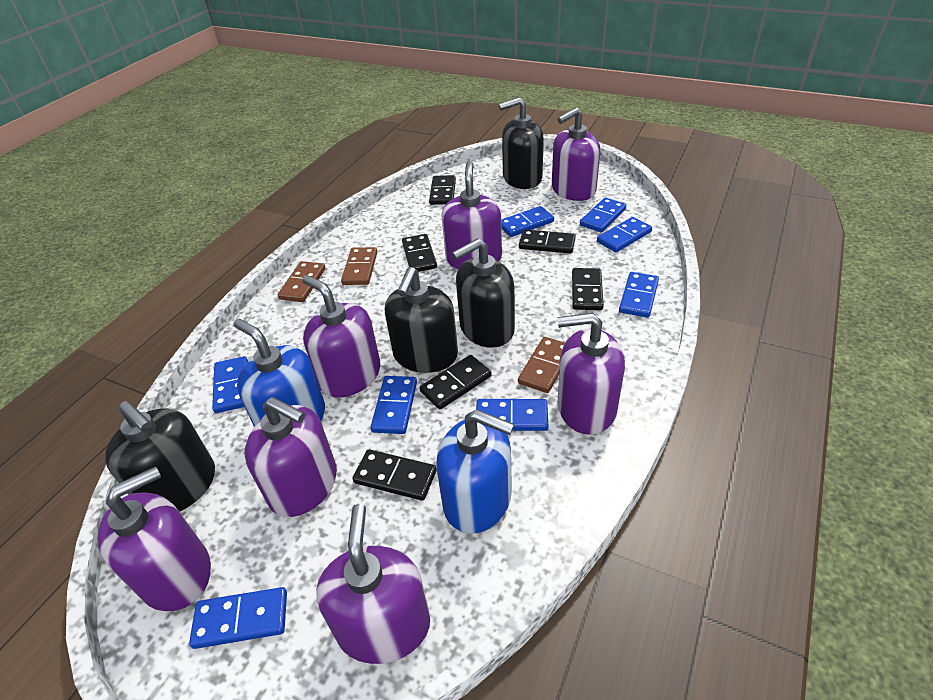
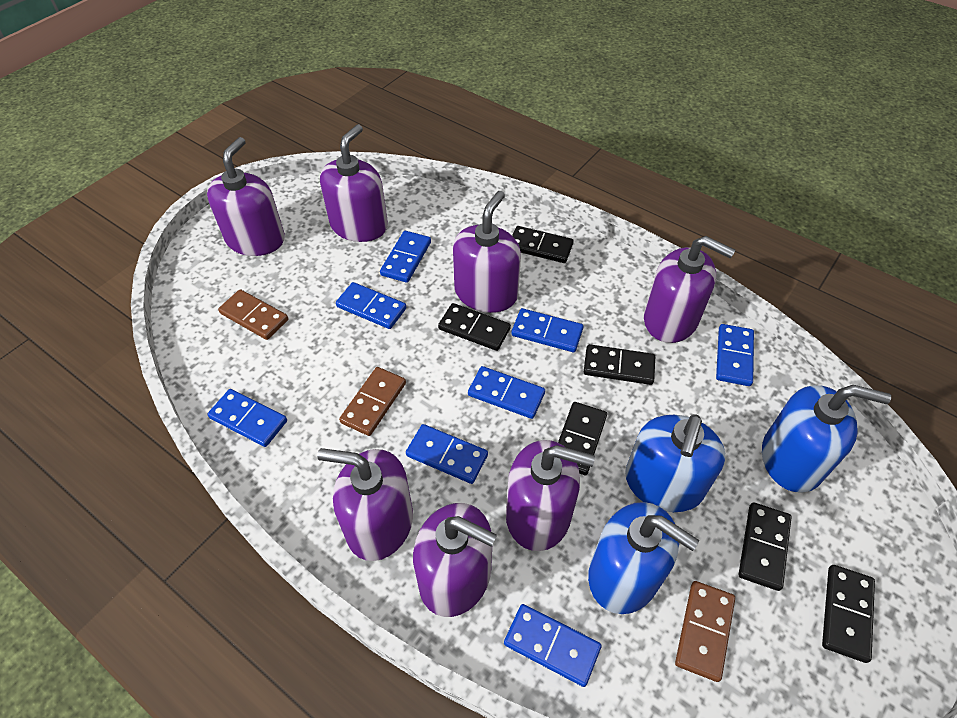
black soap dispenser: 4 -> 0
blue soap dispenser: 2 -> 3

